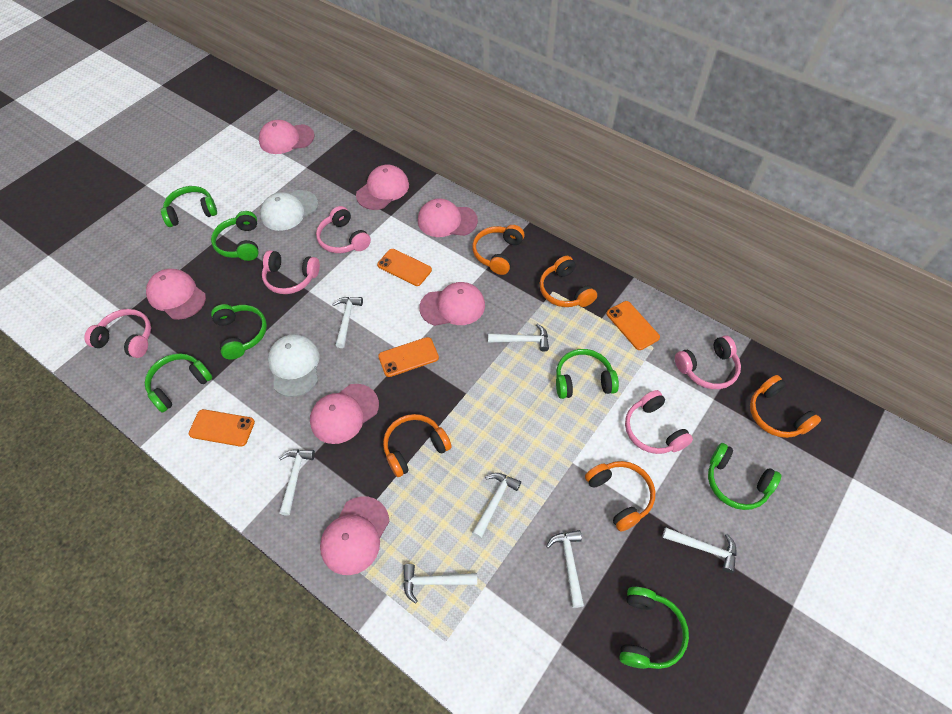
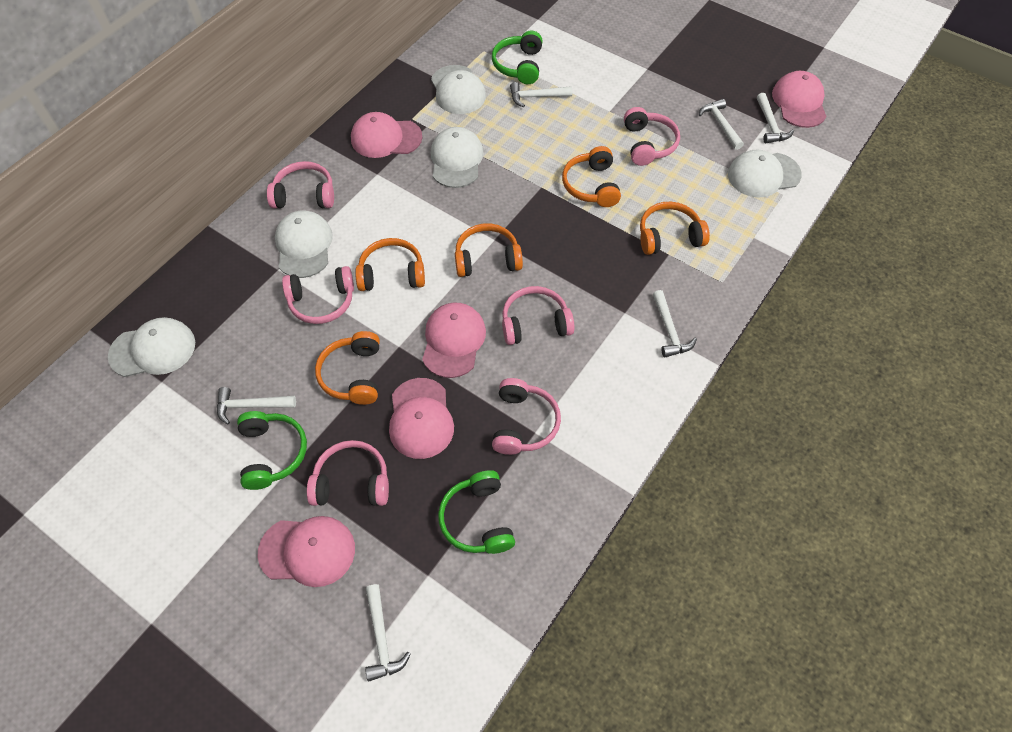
green headphones: 7 -> 3
orange phone: 4 -> 0
pink cap: 7 -> 5
pink headphones: 5 -> 6
white cap: 2 -> 5
white hammer: 7 -> 6

